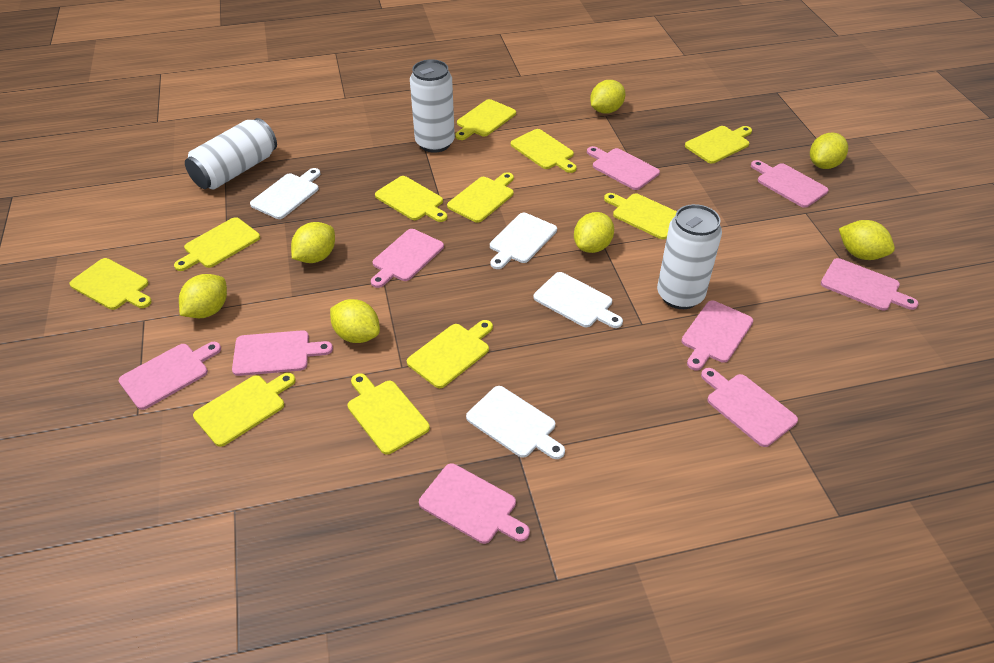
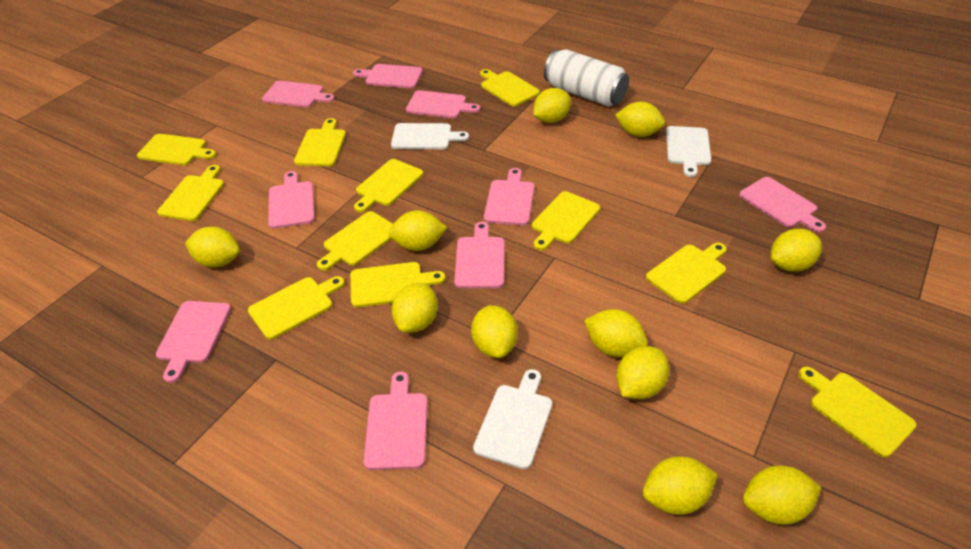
white can: 3 -> 1
white cutting board: 4 -> 3
yellow lemon: 7 -> 11

